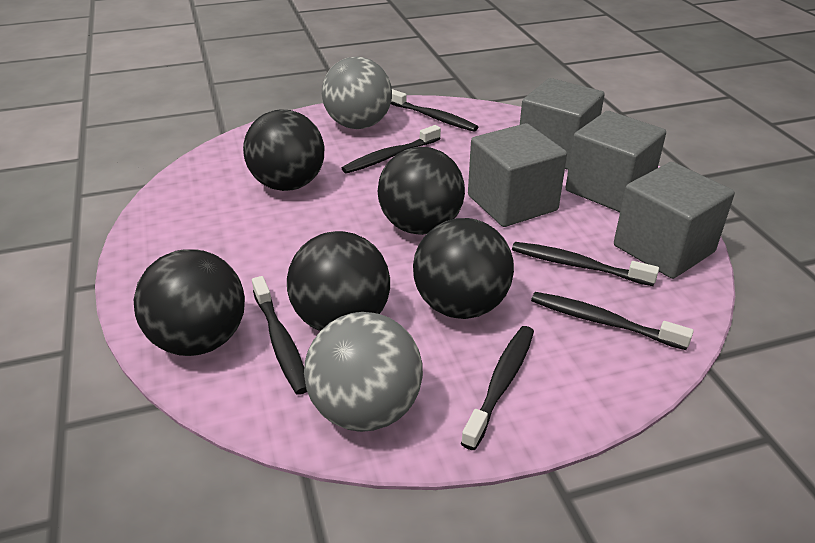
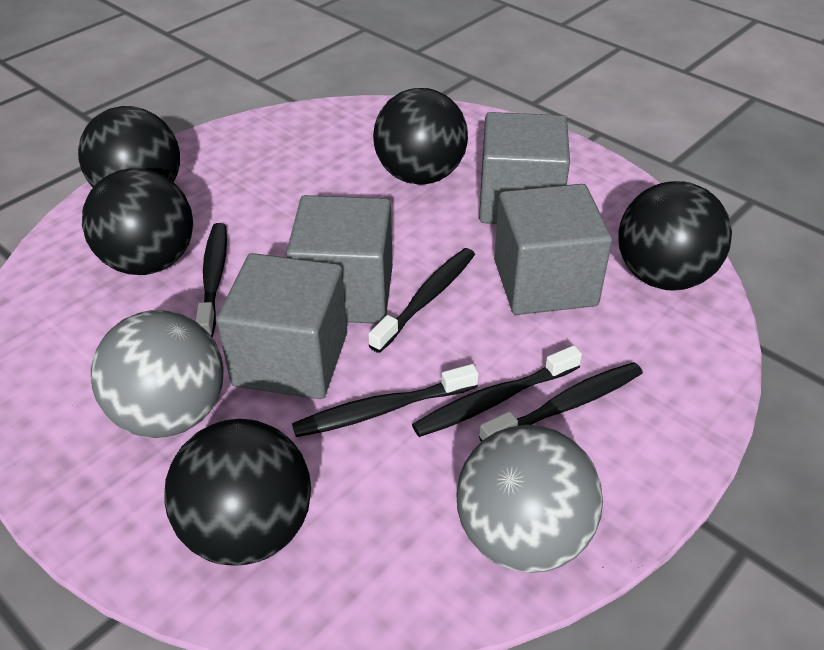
black toothbrush: 6 -> 5

